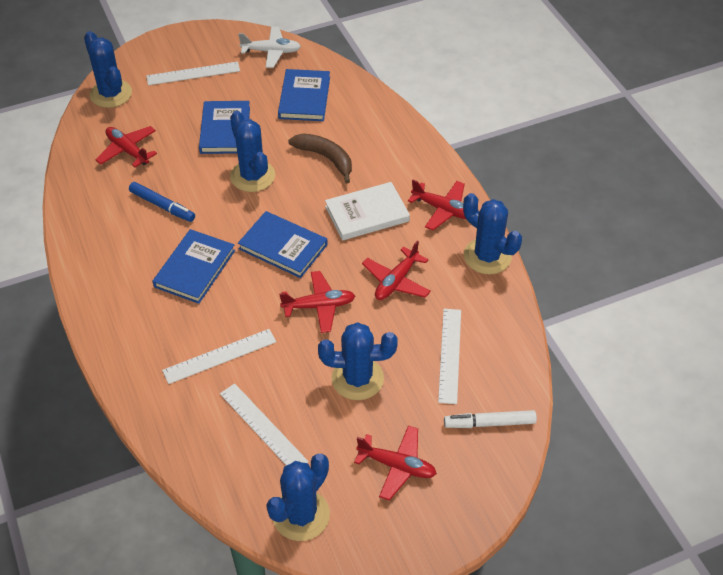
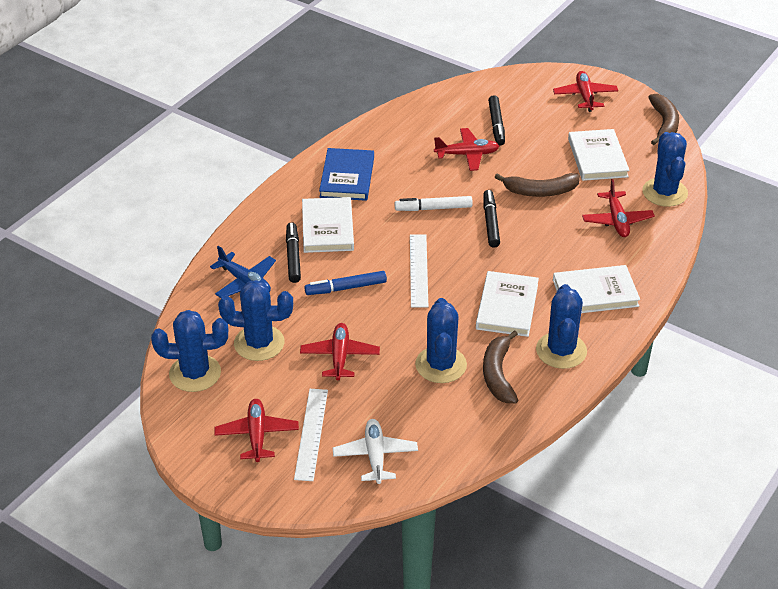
black marker: 0 -> 3
blue book: 4 -> 1
blue plane: 0 -> 1
brown banana: 1 -> 3
white book: 1 -> 4
white ruler: 4 -> 2

